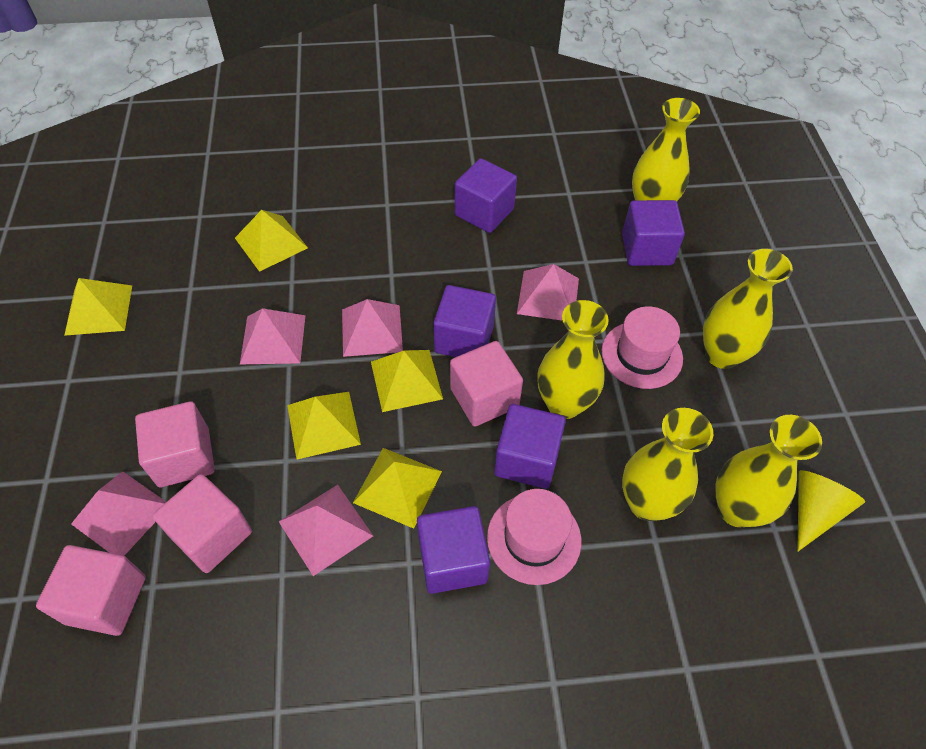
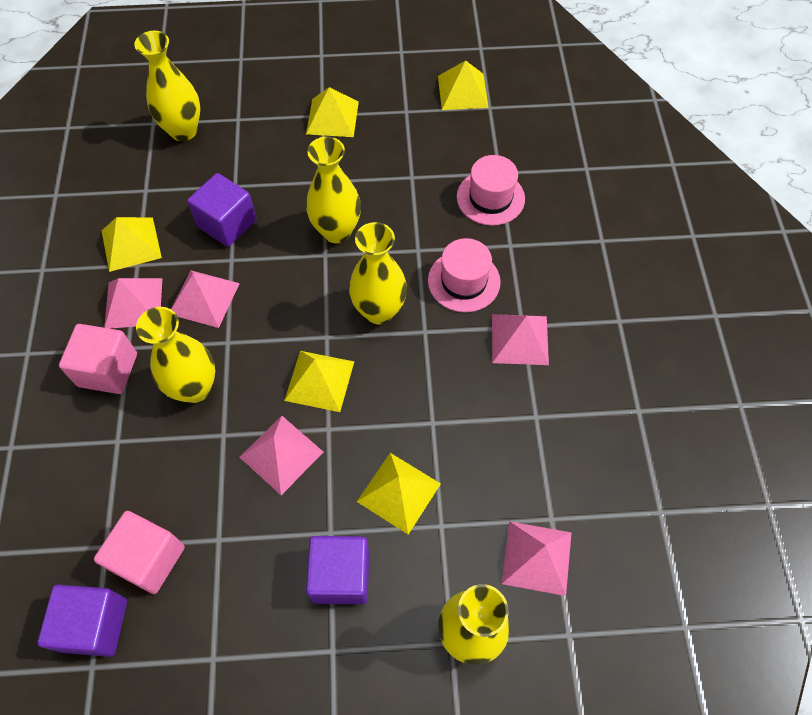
pink cube: 4 -> 2
purple cube: 5 -> 3
yellow cone: 1 -> 0

